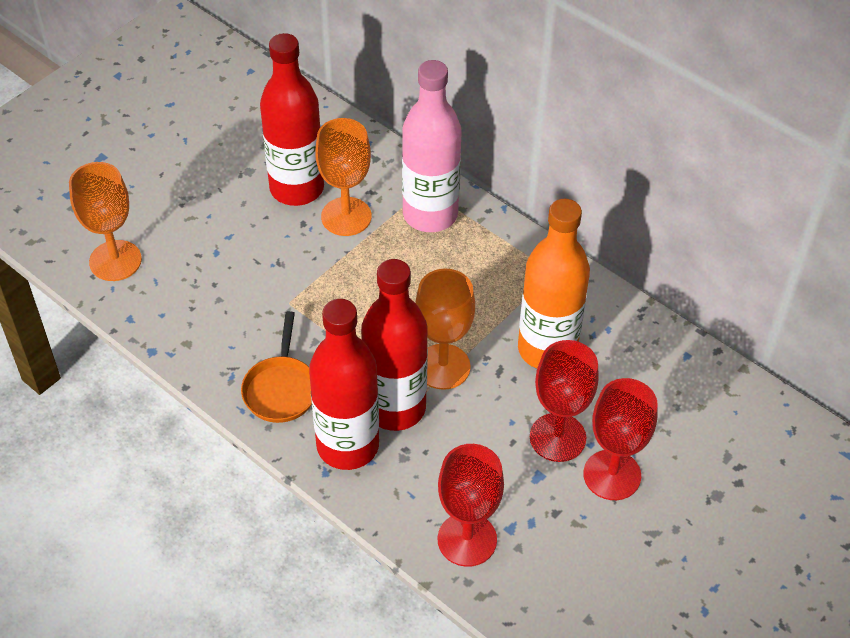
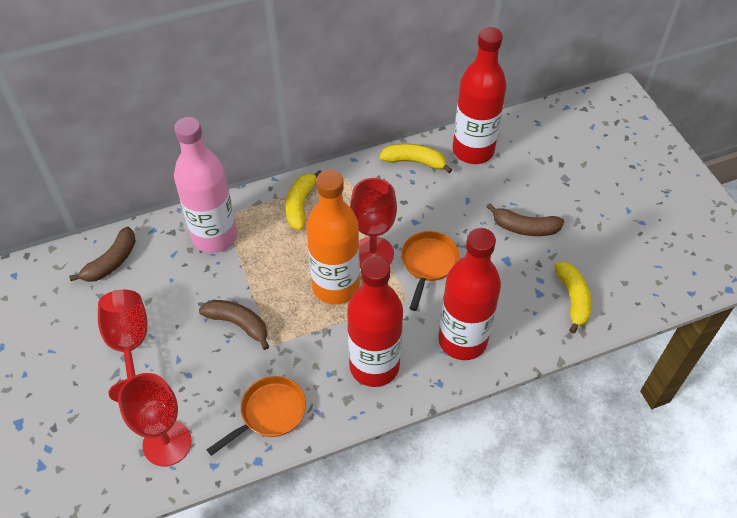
brown banana: 0 -> 3
orange goblet: 3 -> 0
orange pan: 1 -> 2
yellow banana: 0 -> 3

